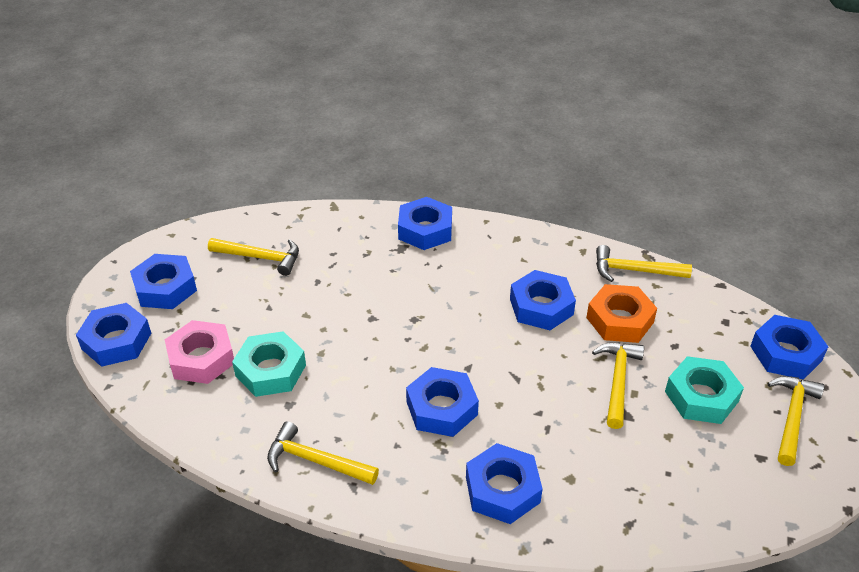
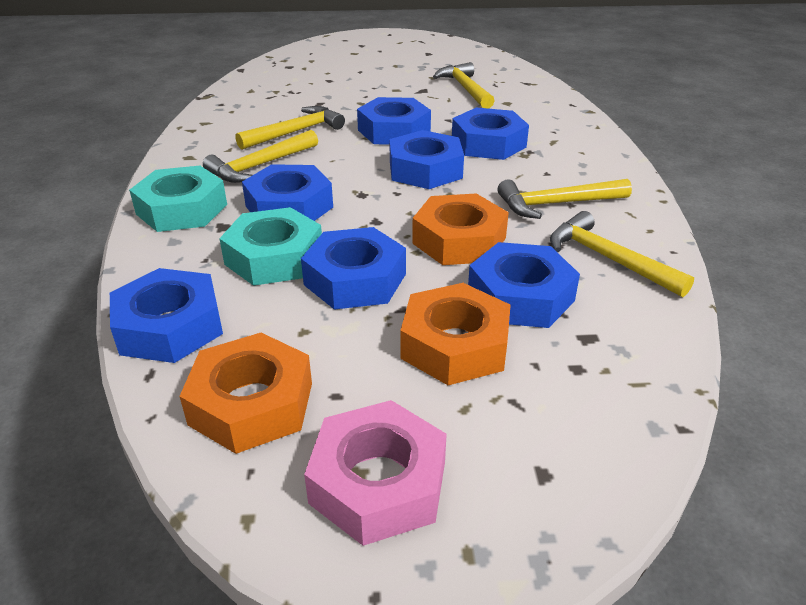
orange nut: 1 -> 3

